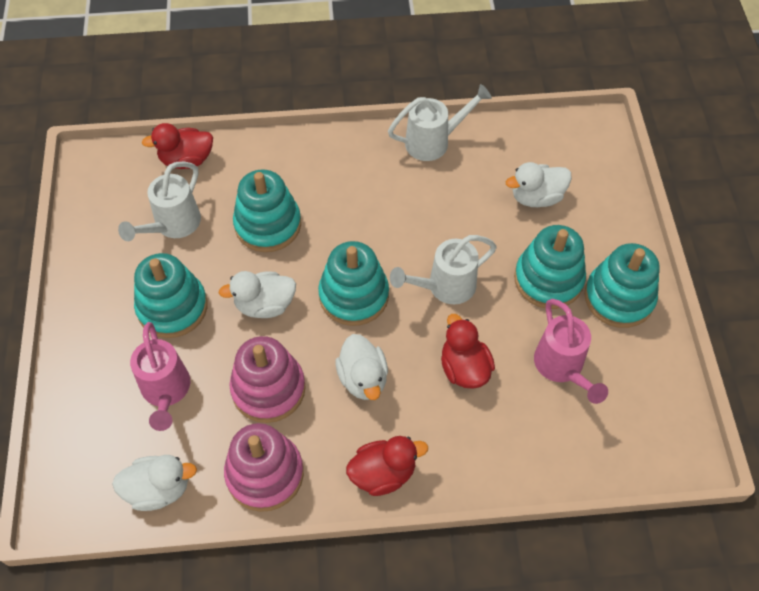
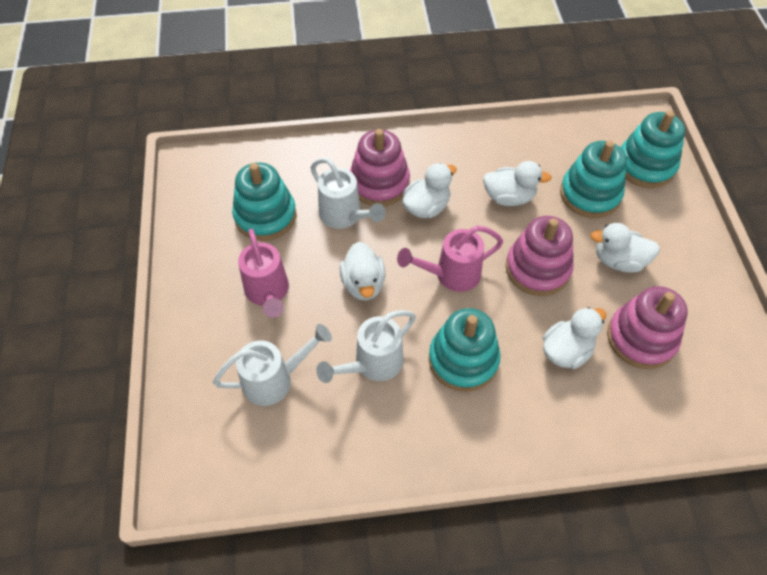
pink stacking toy: 2 -> 3
red duck: 3 -> 0
turquoise stacking toy: 5 -> 4
white duck: 4 -> 5

